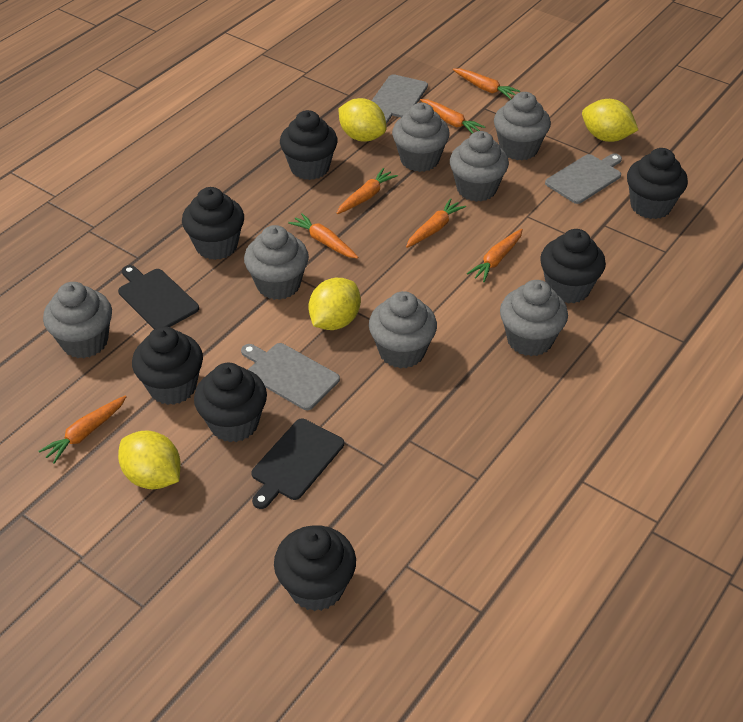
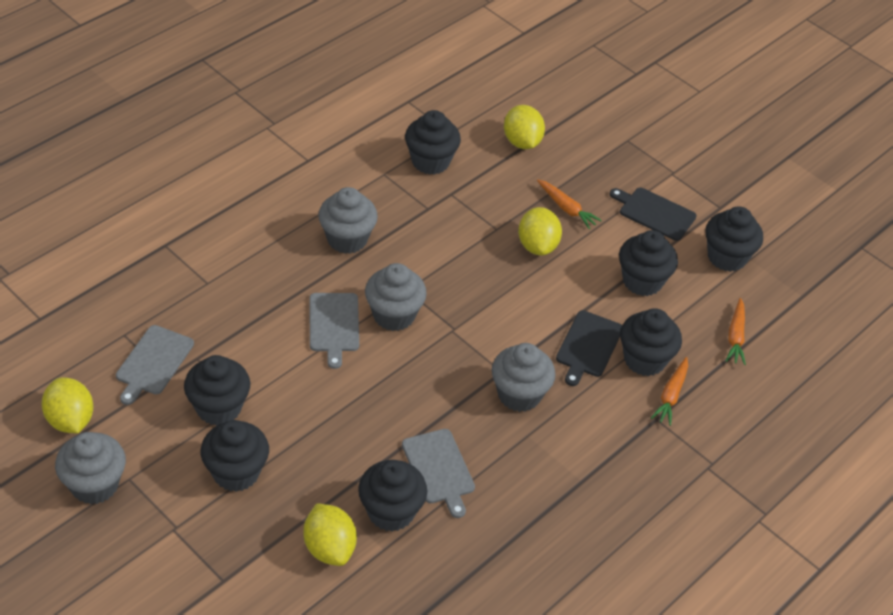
grey cupcake: 7 -> 4
orange carrot: 7 -> 3

